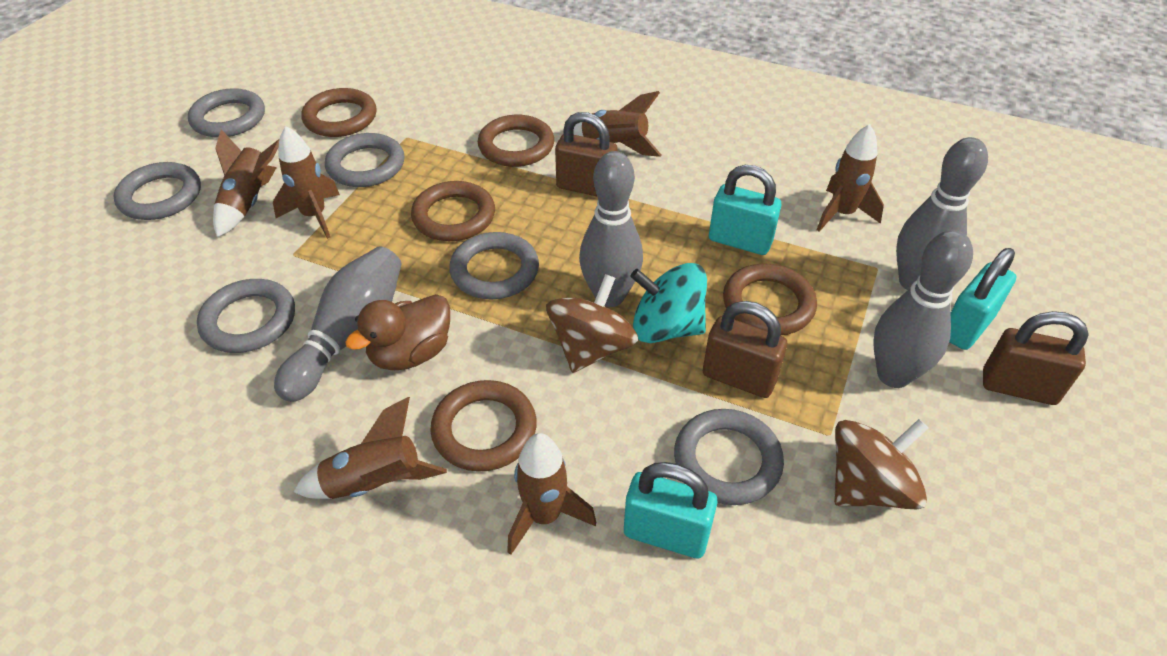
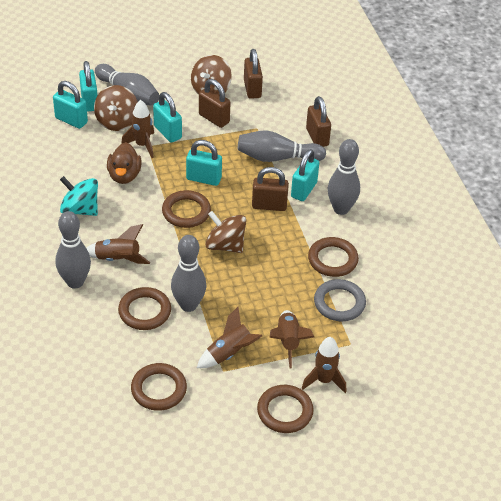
brown padlock: 3 -> 4
brown rocket: 6 -> 5
brown spinning top: 2 -> 3
grey bowling pin: 4 -> 5
grey ring: 6 -> 1
turquoise padlock: 3 -> 5

